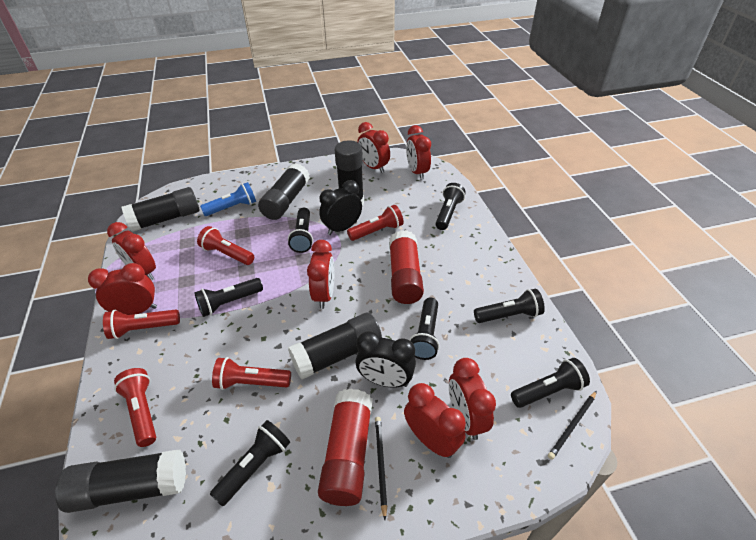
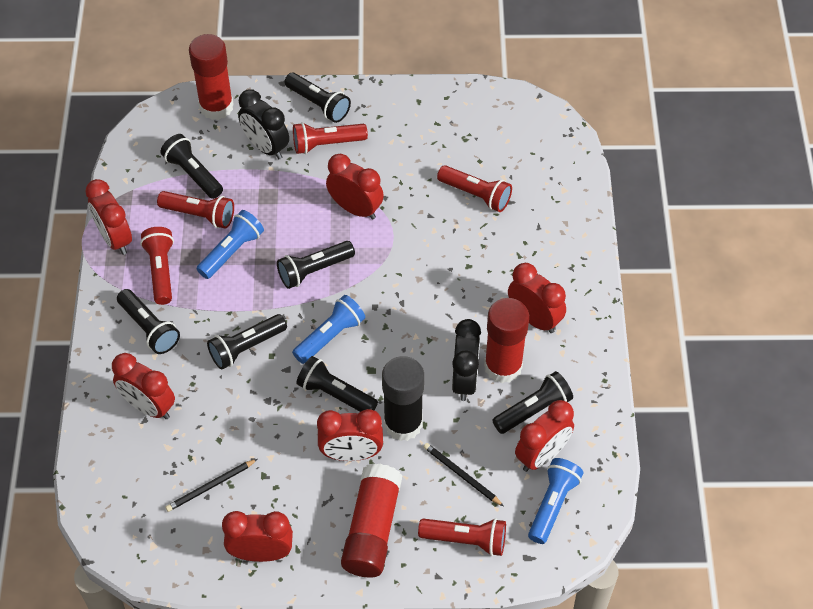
black glue stick: 5 -> 1
blue flashlight: 1 -> 3
red glue stick: 2 -> 3

